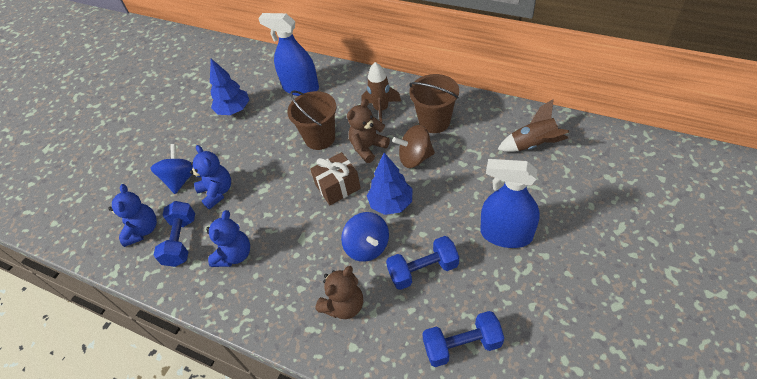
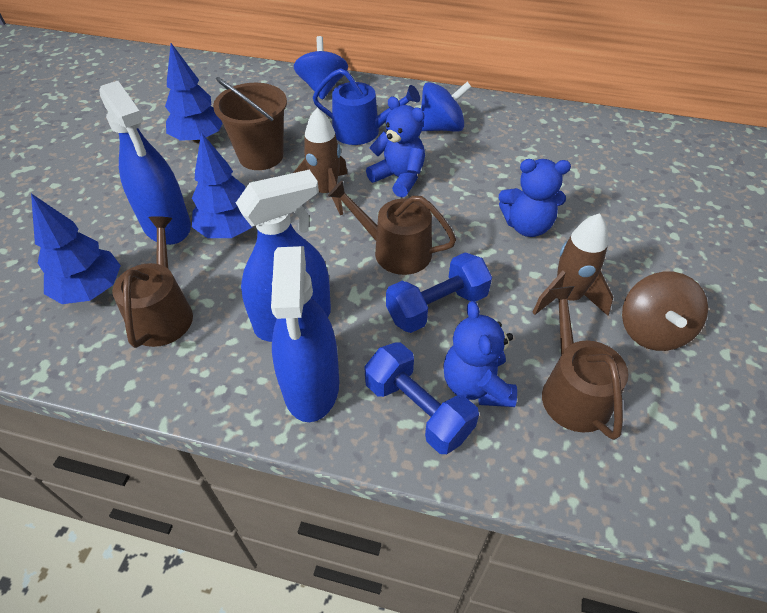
blue dumbbell: 3 -> 2
blue spray bottle: 2 -> 3
blue tree: 2 -> 3
blue watering can: 0 -> 1
brown bucket: 2 -> 1
brown gift: 1 -> 0
brown teddy bear: 2 -> 0
brown watering can: 0 -> 3

